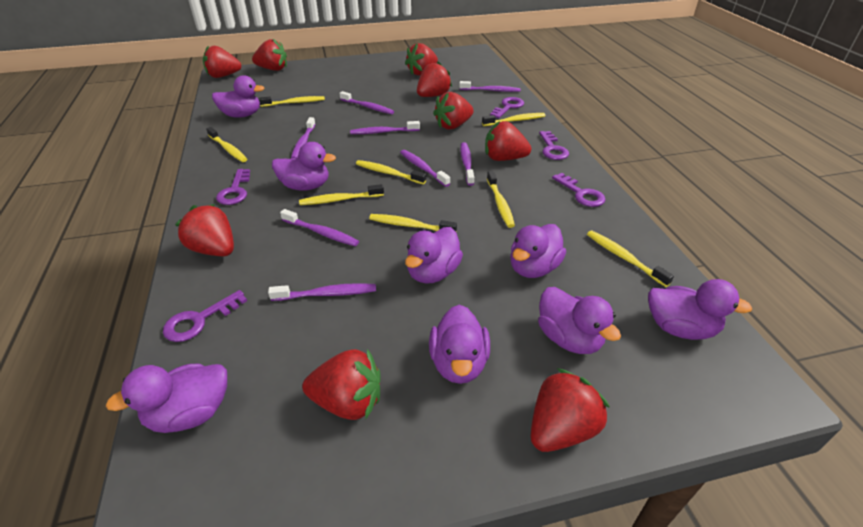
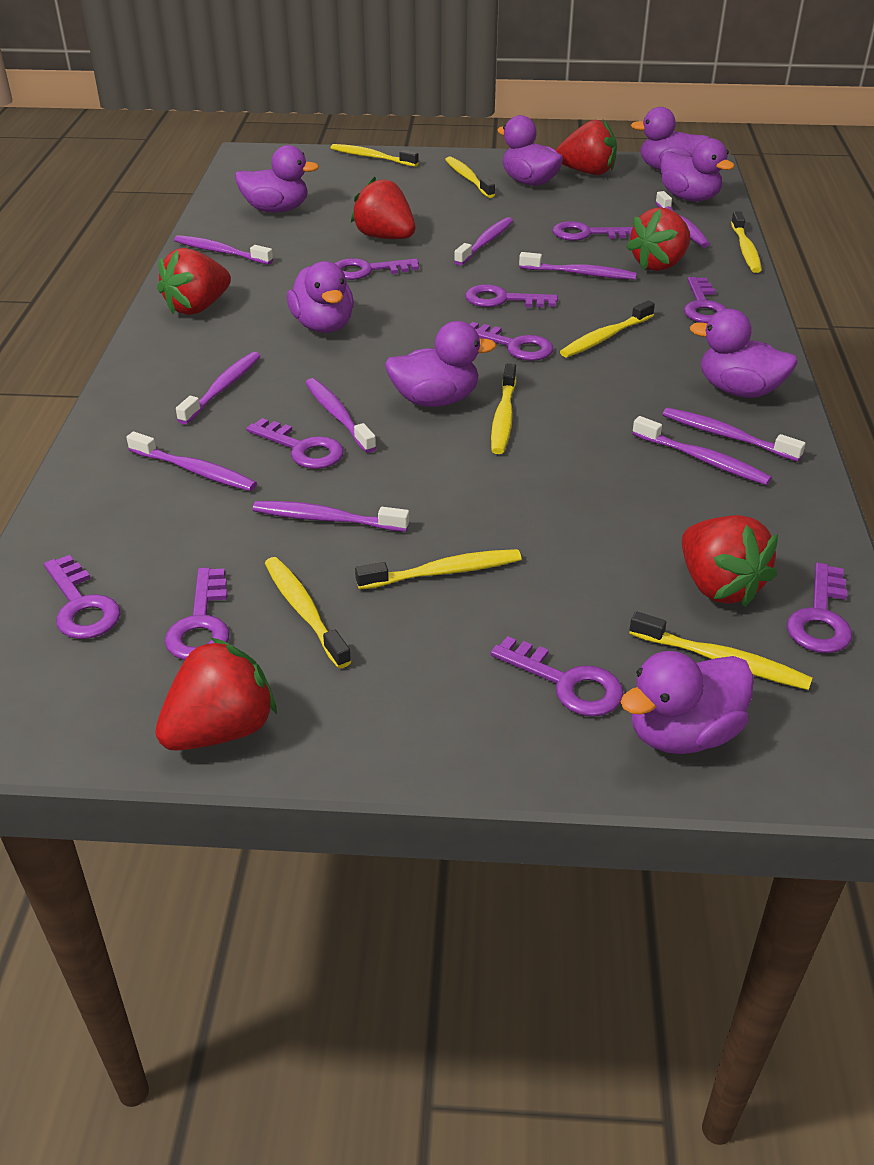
purple key: 5 -> 10
purple toothbrush: 8 -> 10
red strawberry: 9 -> 6

